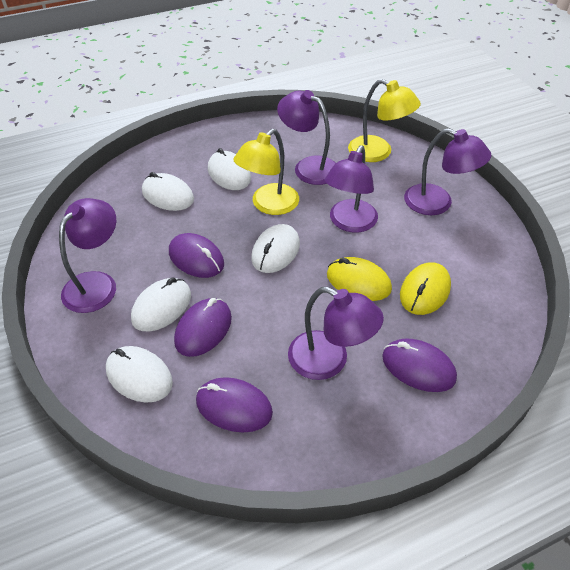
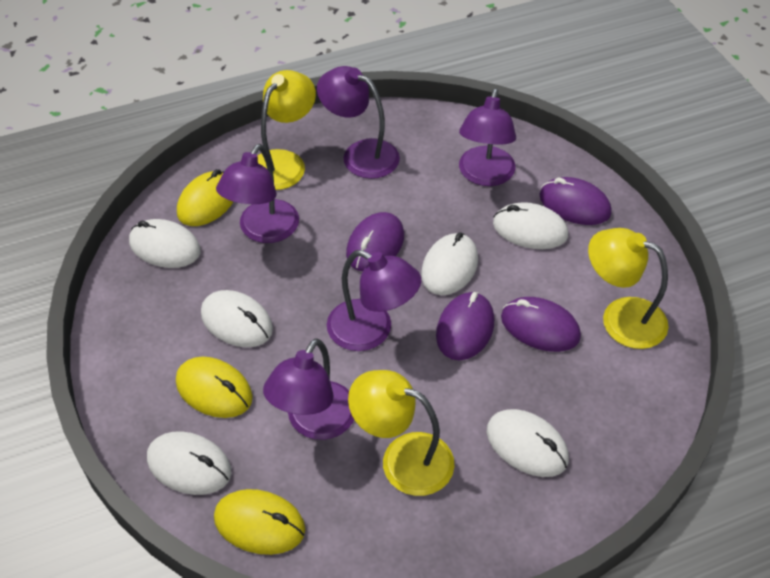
white mouse: 5 -> 6
yellow lamp: 2 -> 3
yellow mouse: 2 -> 3

